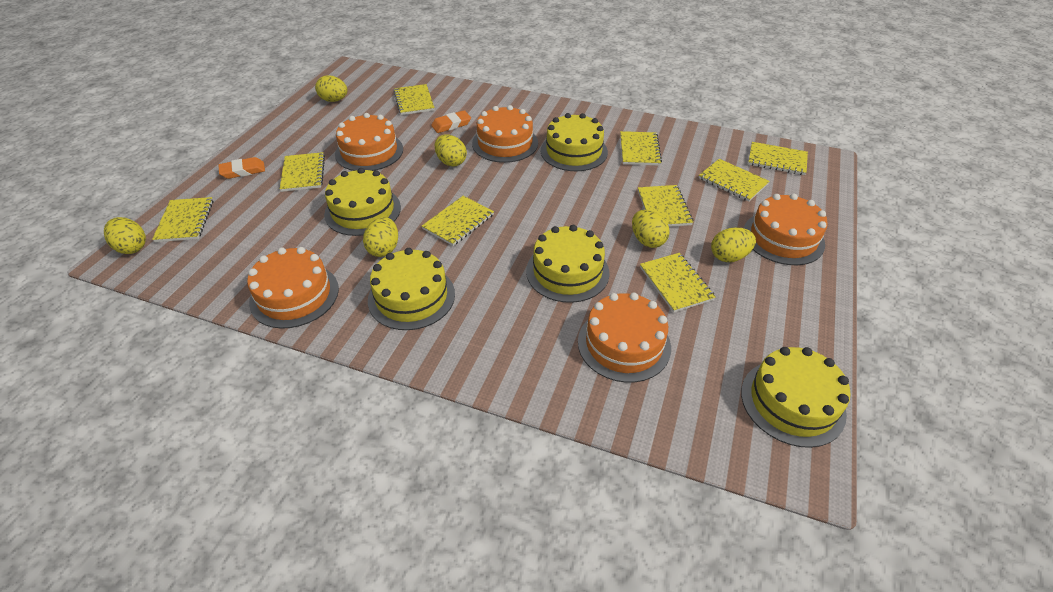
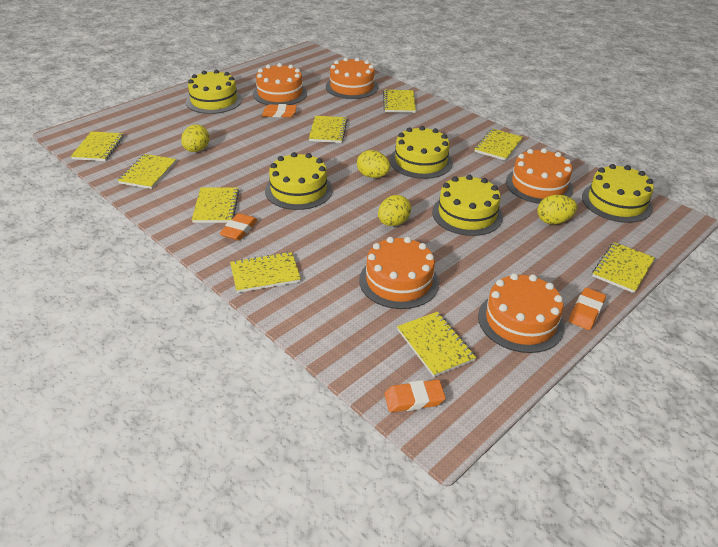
orange eraser: 2 -> 4
yellow egg: 6 -> 4

